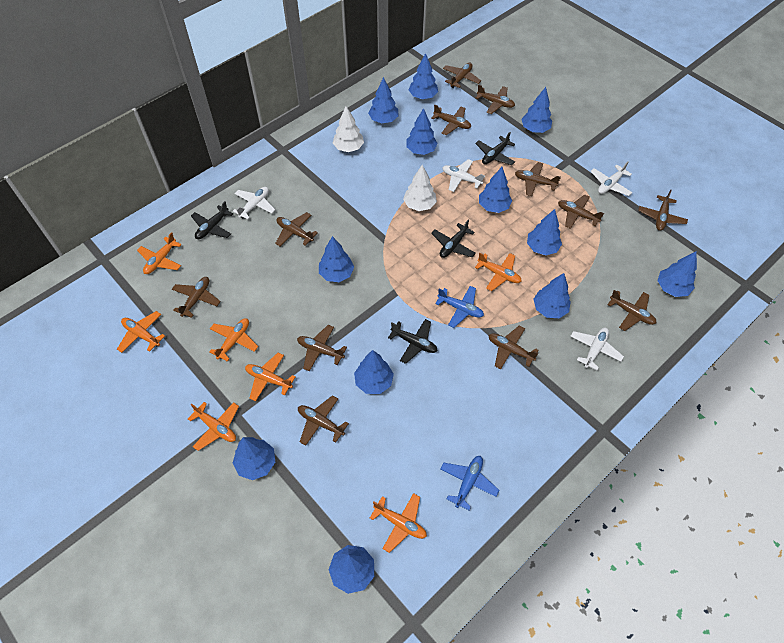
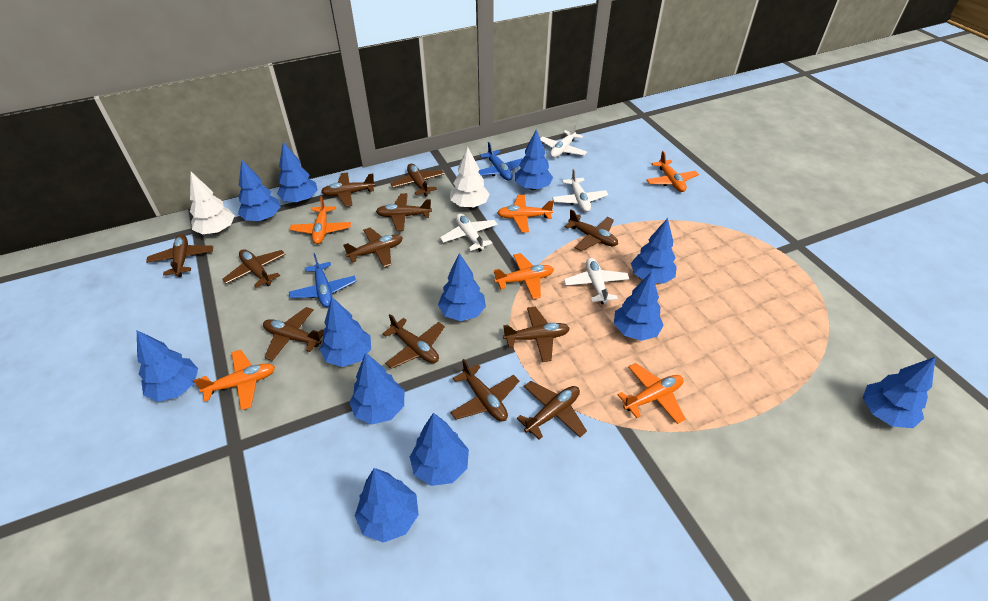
black plane: 4 -> 0
orange plane: 7 -> 6

